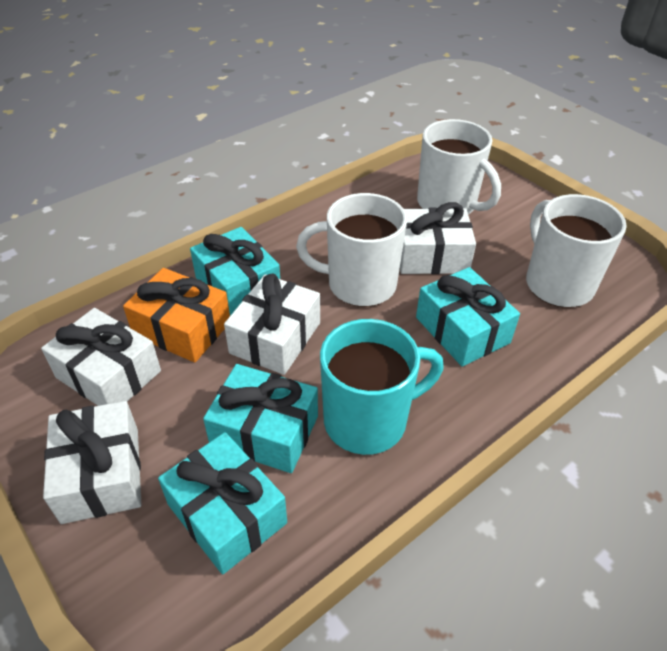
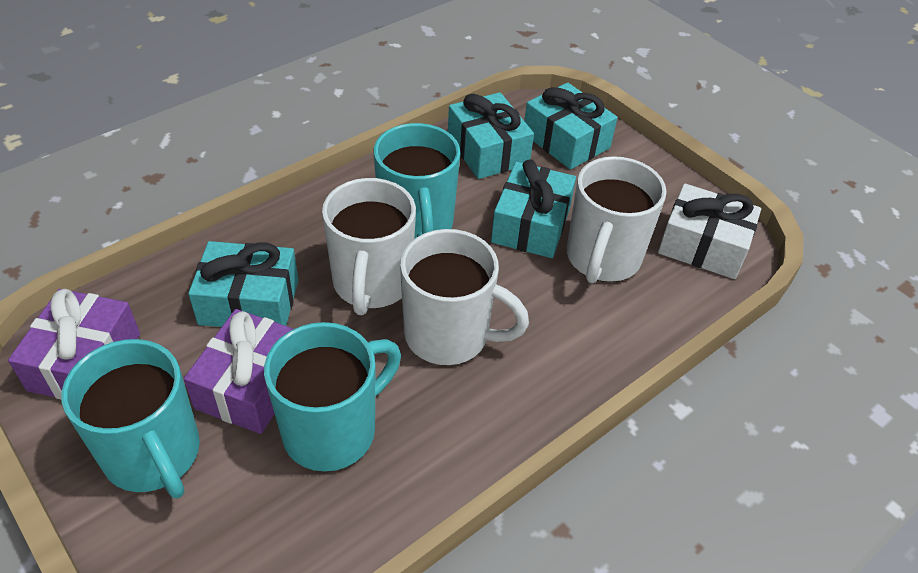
orange gift: 1 -> 0
purple gift: 0 -> 2
turquoise mug: 1 -> 3
white gift: 4 -> 1

